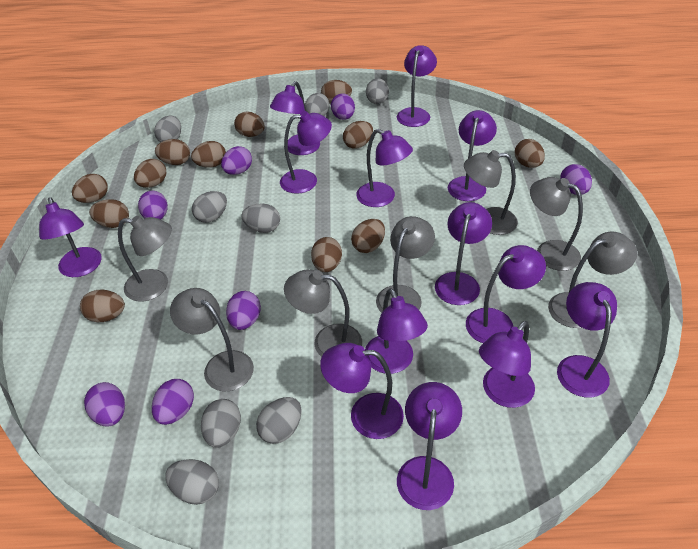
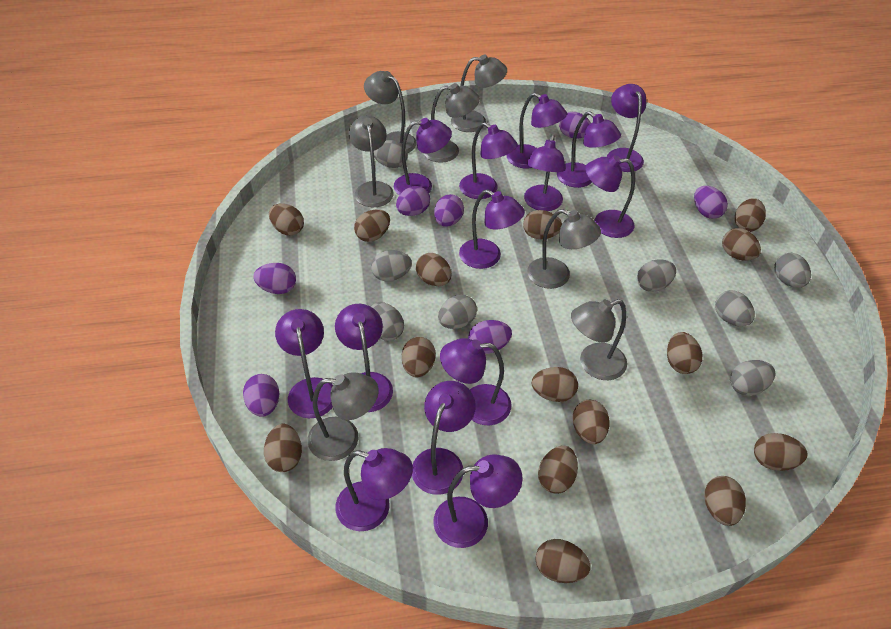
brown egg: 12 -> 15
purple lamp: 13 -> 14

